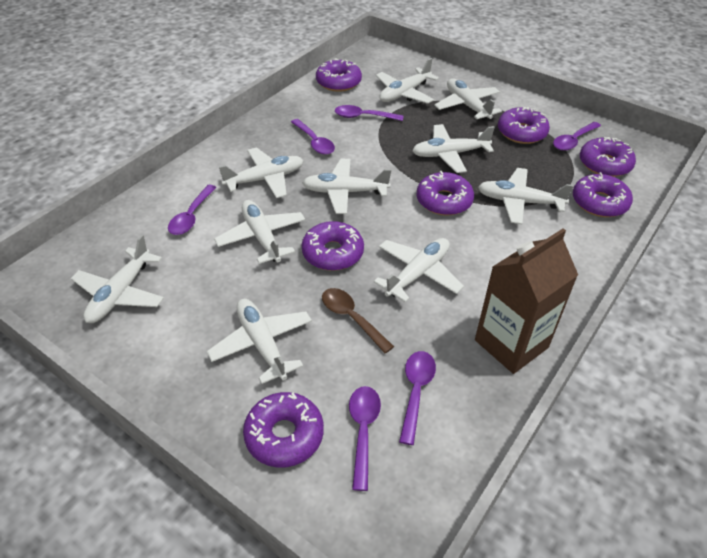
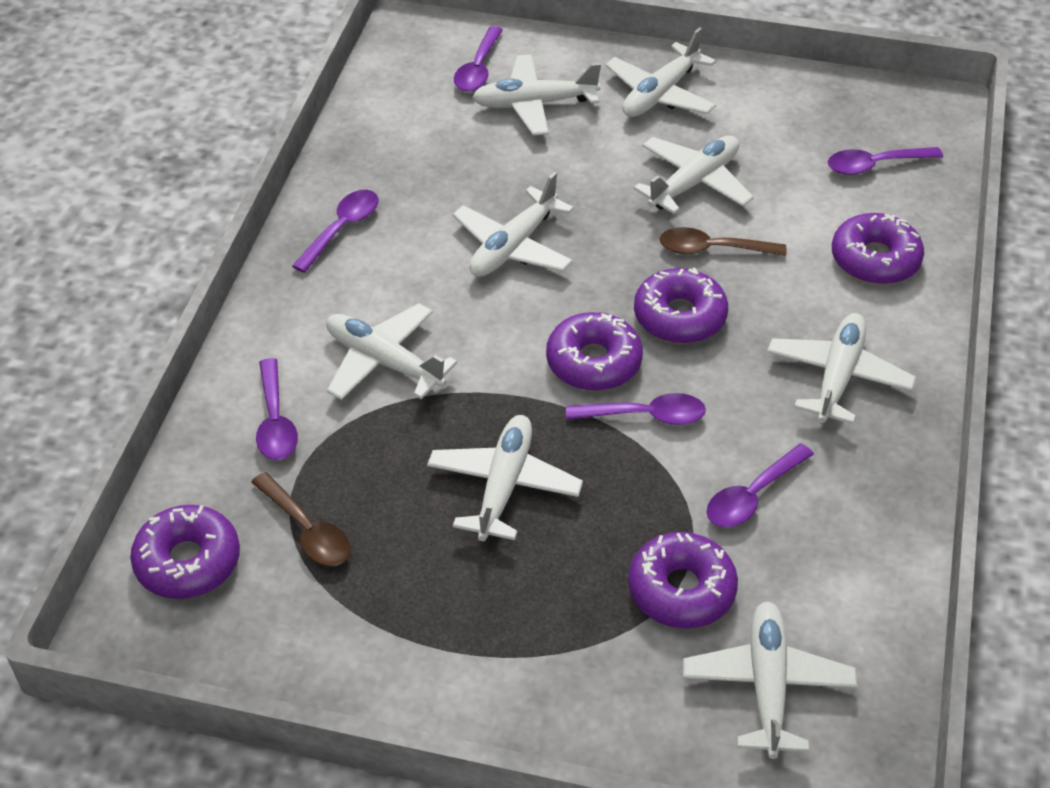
brown carton: 1 -> 0
brown spoon: 1 -> 2
purple donut: 7 -> 5
white plane: 10 -> 8

